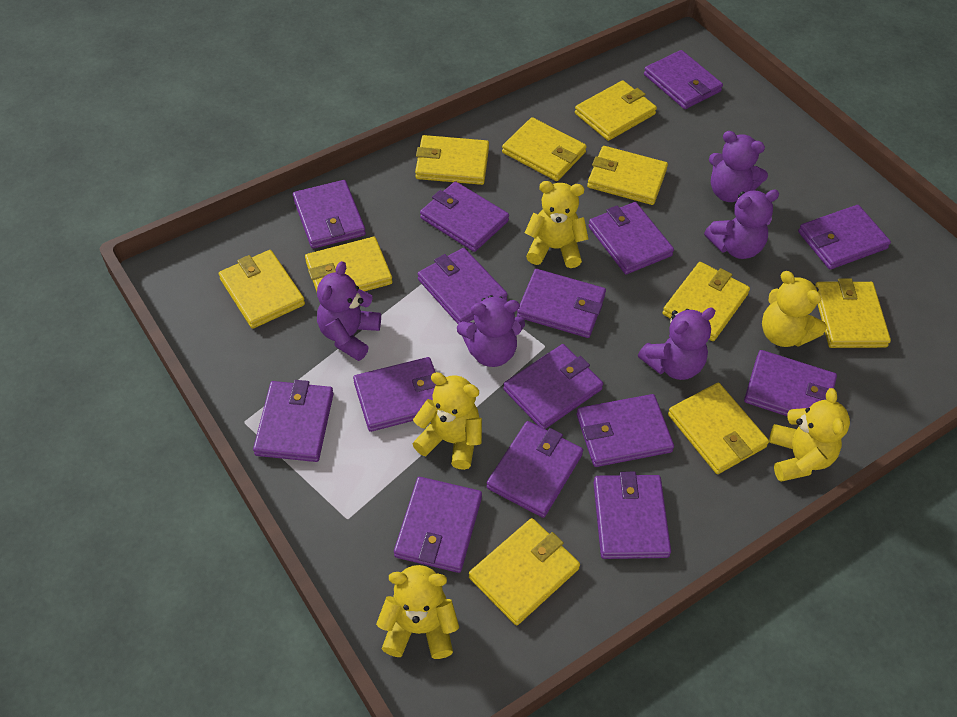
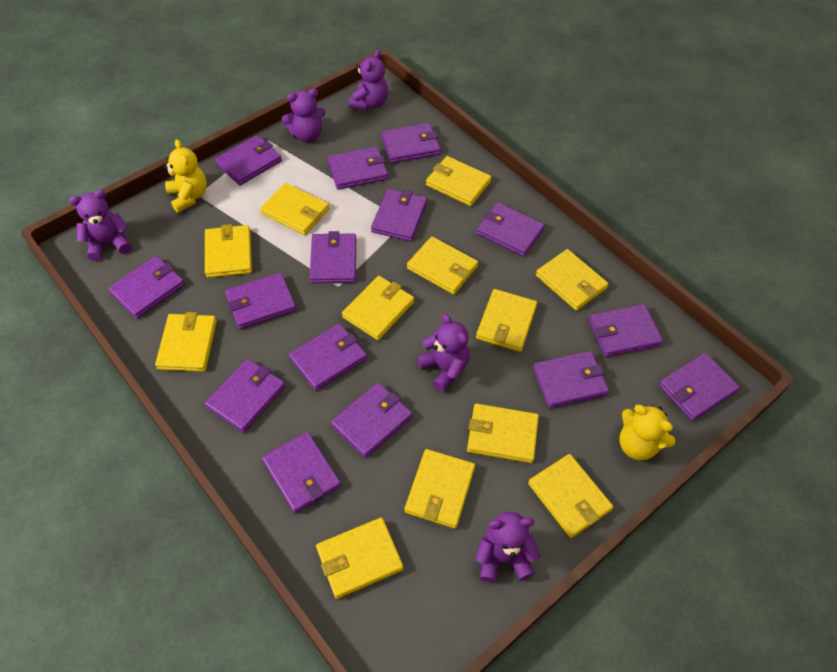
yellow teddy bear: 5 -> 2
yellow wallet: 10 -> 12

